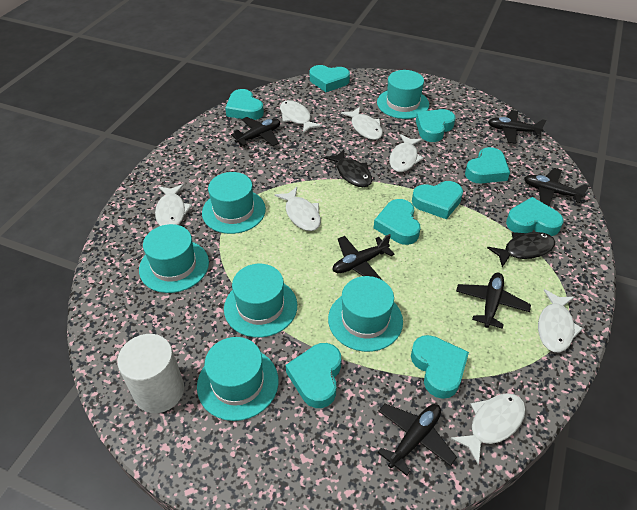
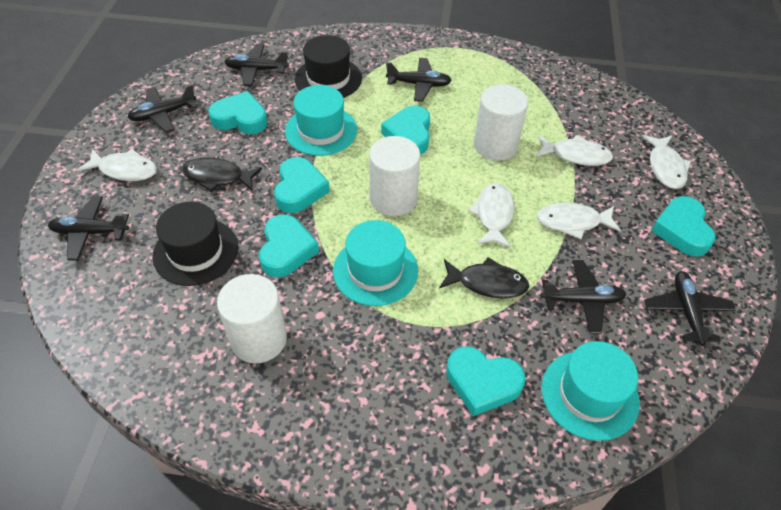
black hat: 0 -> 2
turquoise hat: 6 -> 3
turquoise heart: 9 -> 6
white cylinder: 1 -> 3
white fish: 7 -> 5

